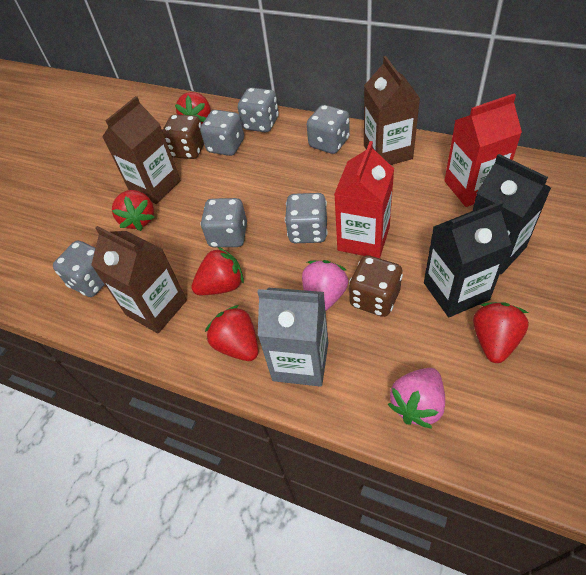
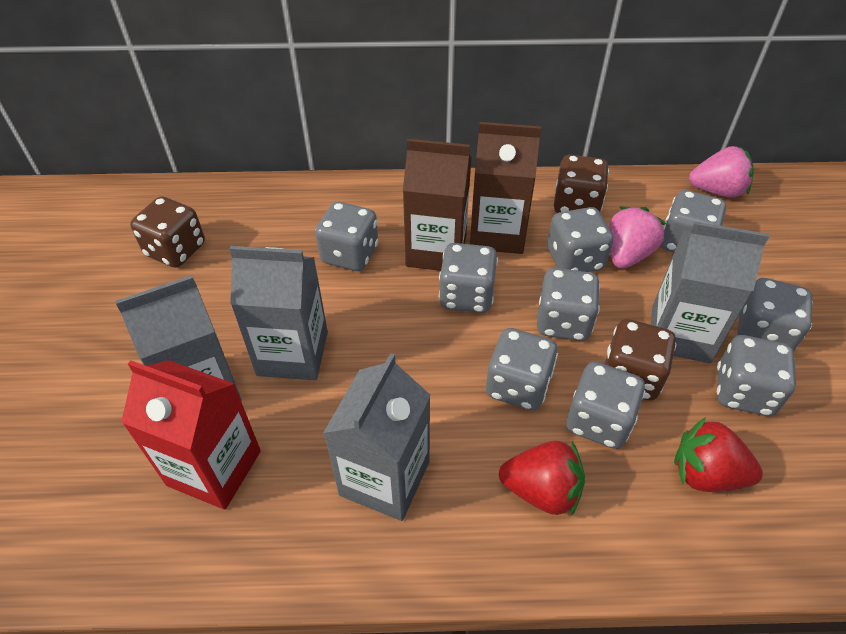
black carton: 2 -> 0
brown carton: 3 -> 2
brown dice: 2 -> 3
grey carton: 1 -> 4
grey dice: 6 -> 9
red carton: 2 -> 1
red strawberry: 5 -> 2

